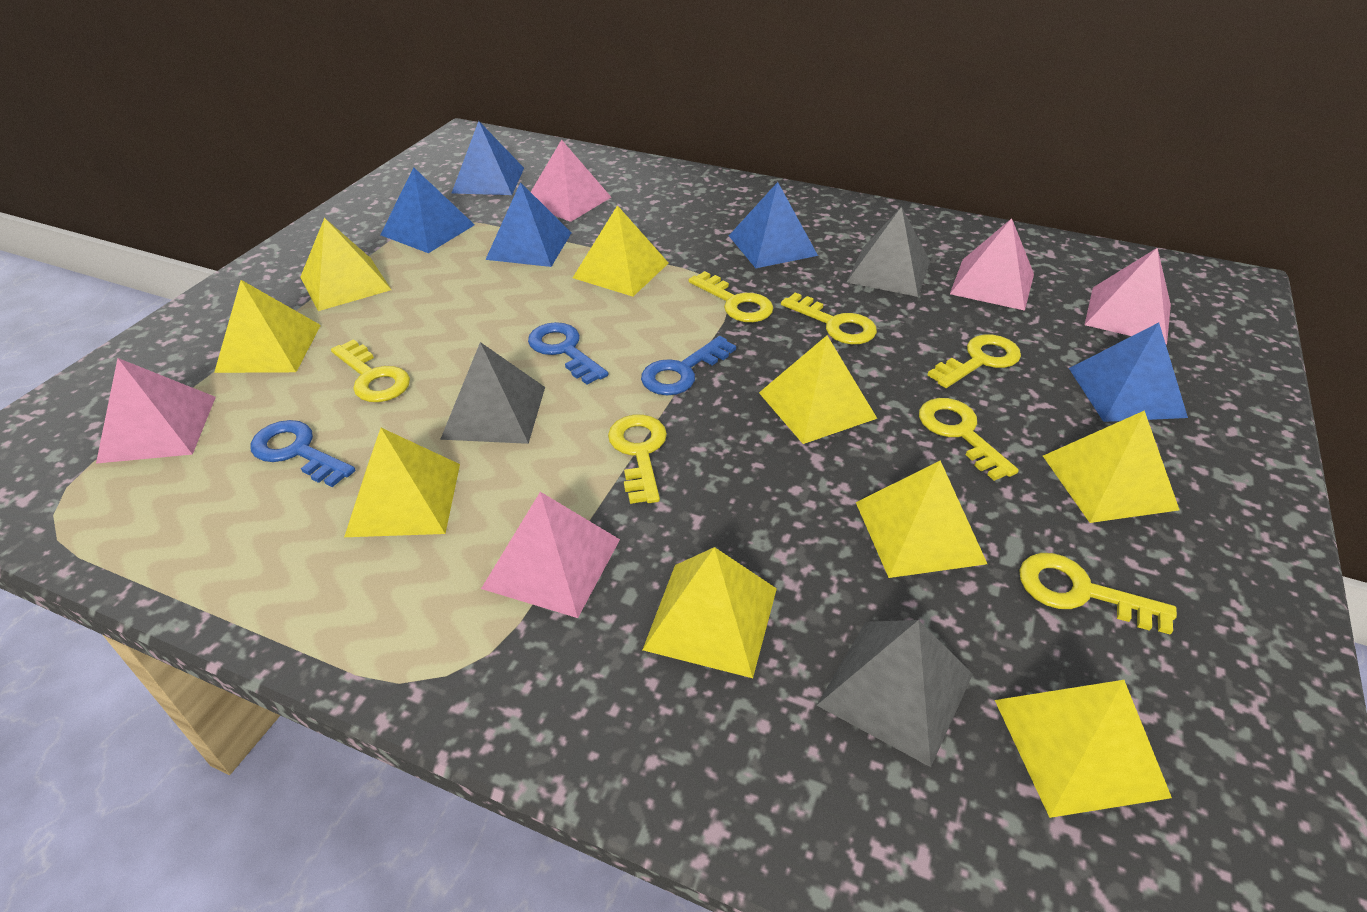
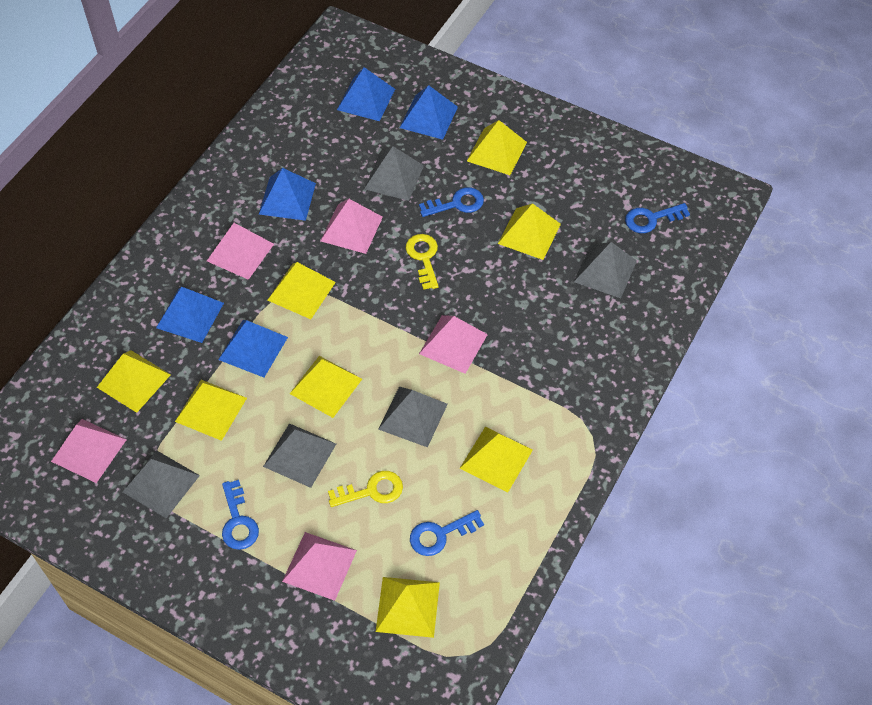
blue key: 3 -> 4
grey pyramid: 3 -> 5
yellow key: 7 -> 2
yellow pyramid: 9 -> 8

